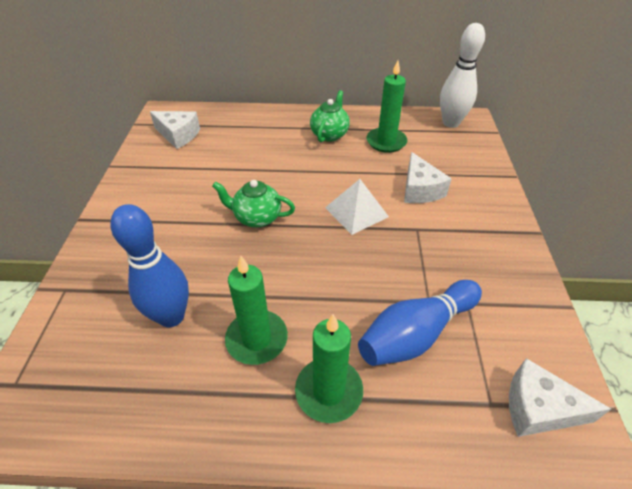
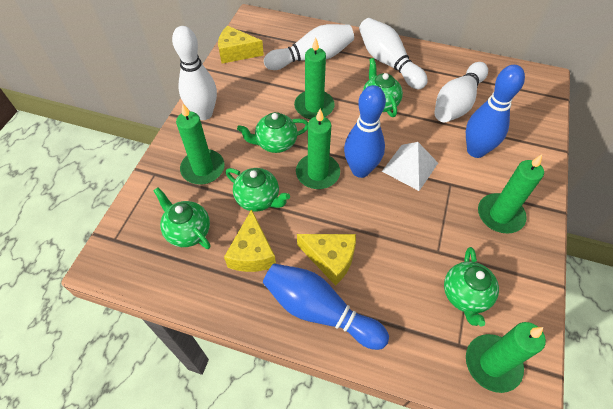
blue bowling pin: 2 -> 3
green candle: 3 -> 5
green teapot: 2 -> 5
white bowling pin: 1 -> 4
white cheese: 3 -> 0
yellow cheese: 0 -> 3

